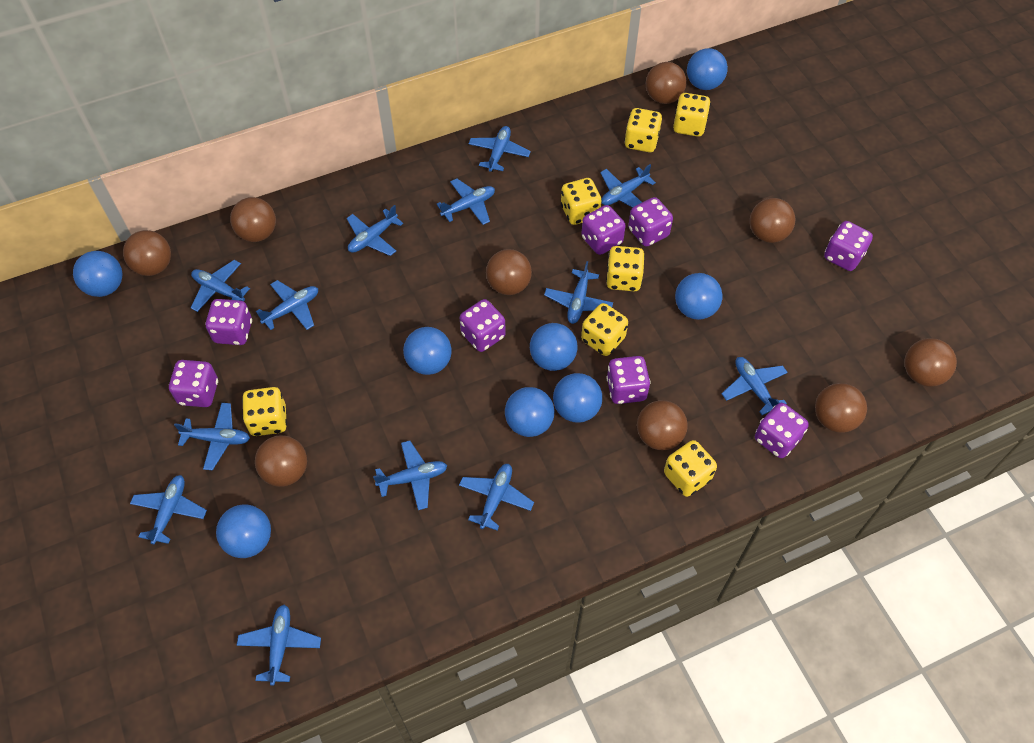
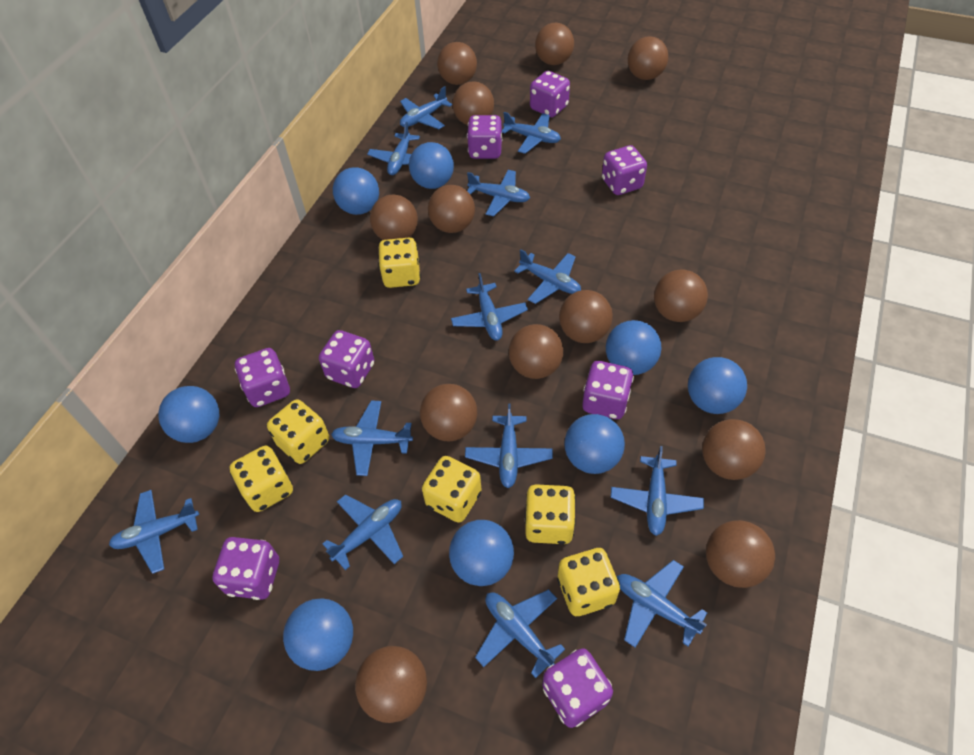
brown ball: 9 -> 13
yellow dice: 7 -> 6

